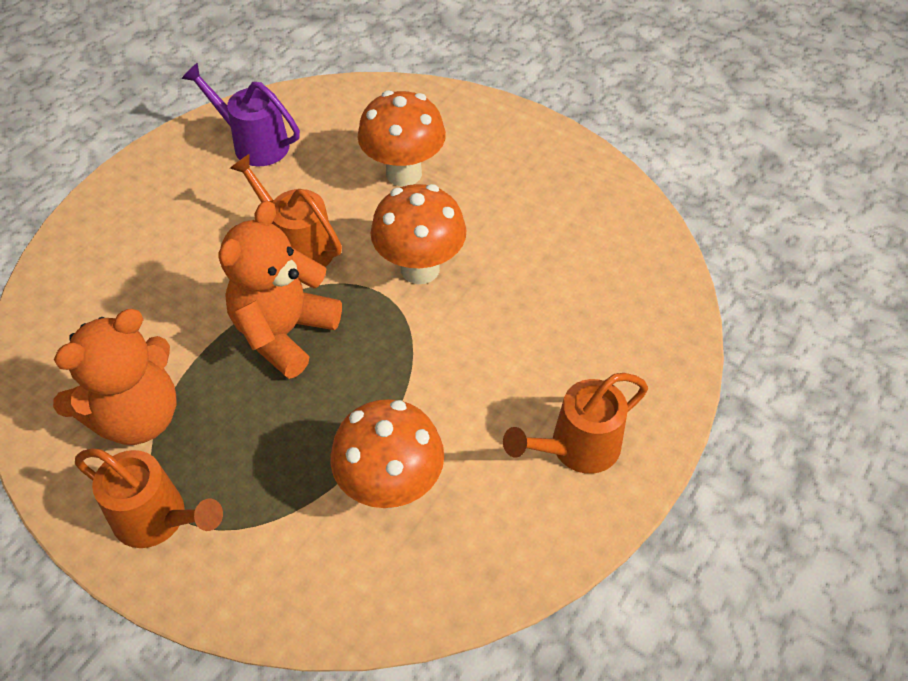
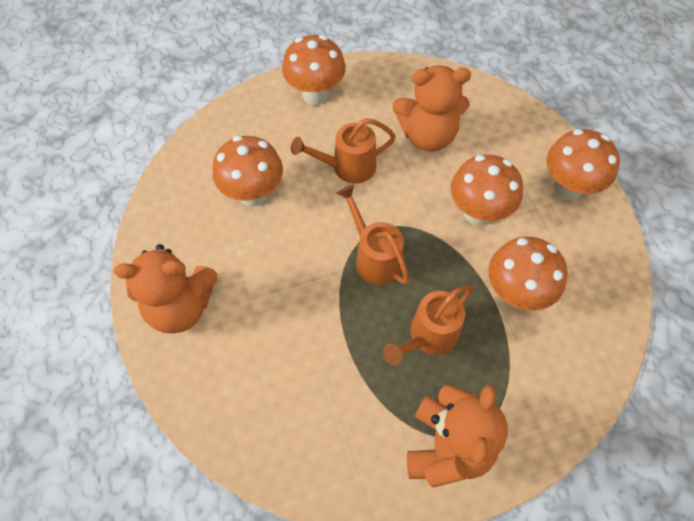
orange mushroom: 3 -> 5
orange teddy bear: 2 -> 3
purple watering can: 1 -> 0

